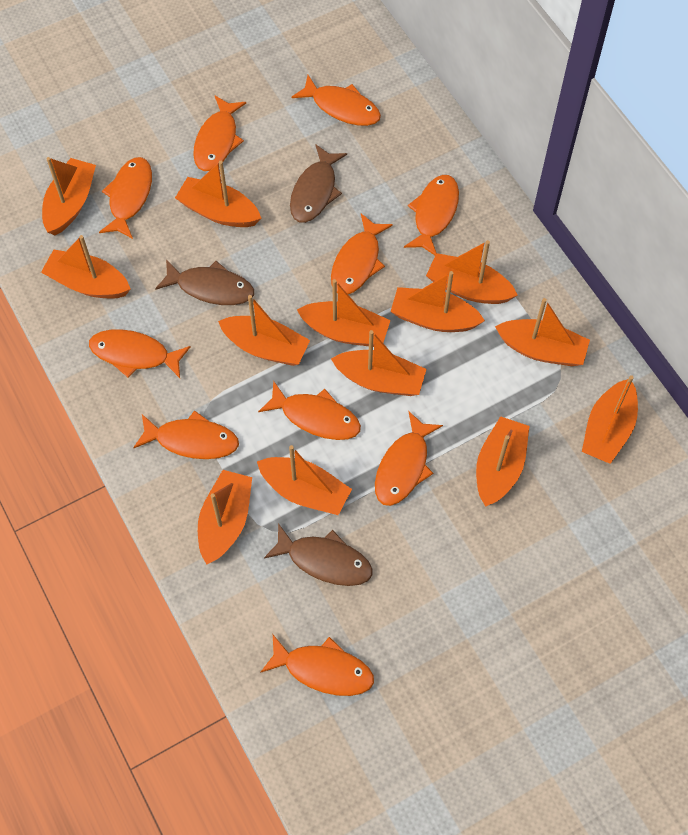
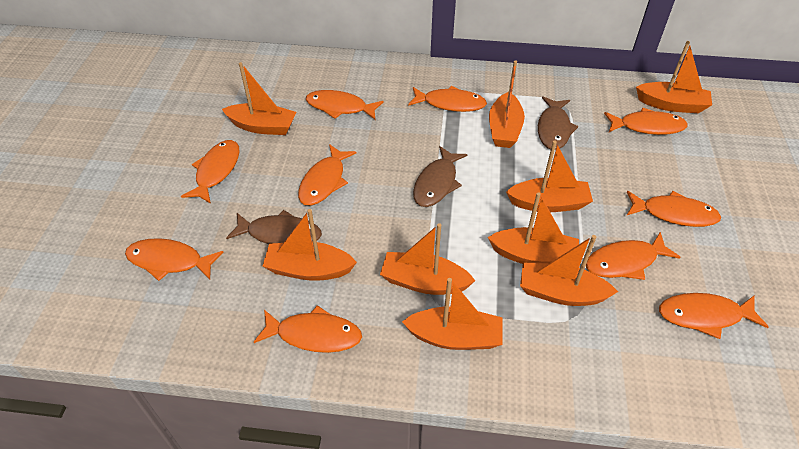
orange boat: 13 -> 9

